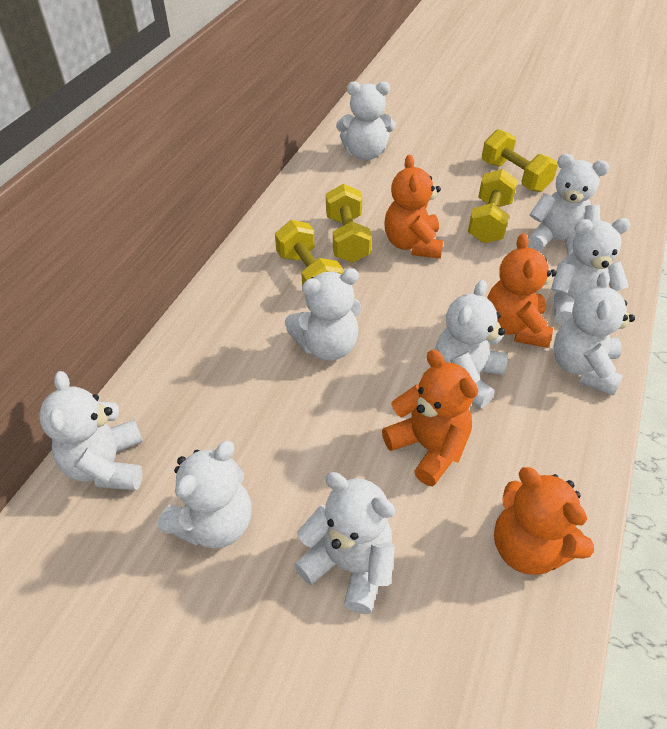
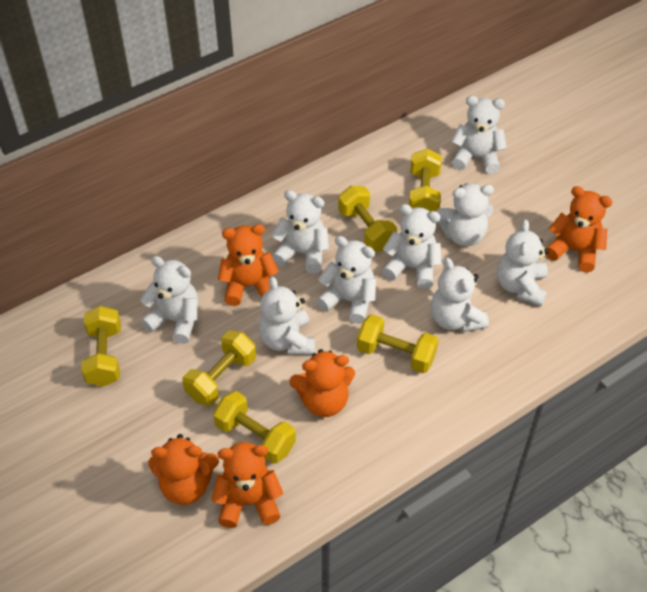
orange teddy bear: 4 -> 5
yellow dumbbell: 4 -> 6

